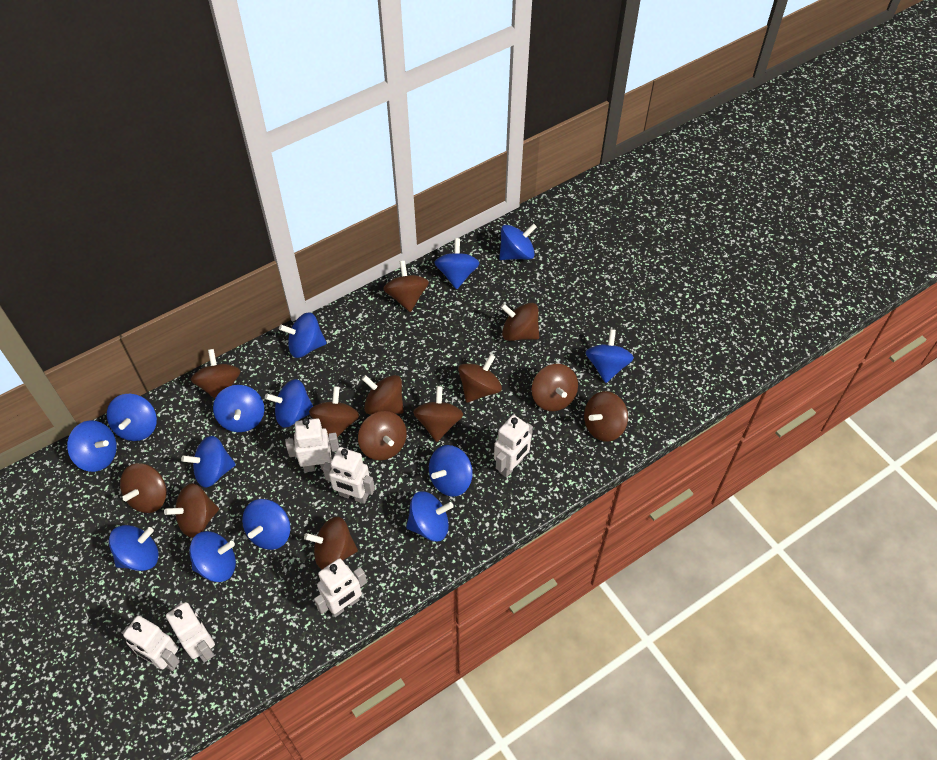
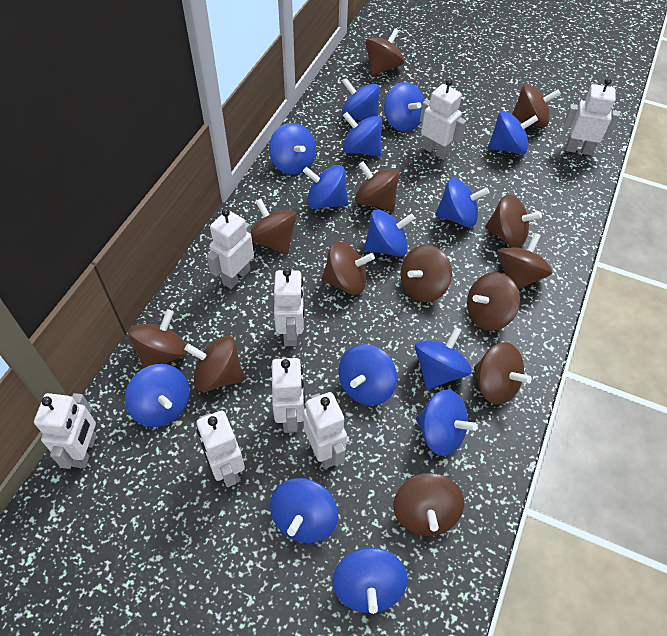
white robot: 6 -> 8

